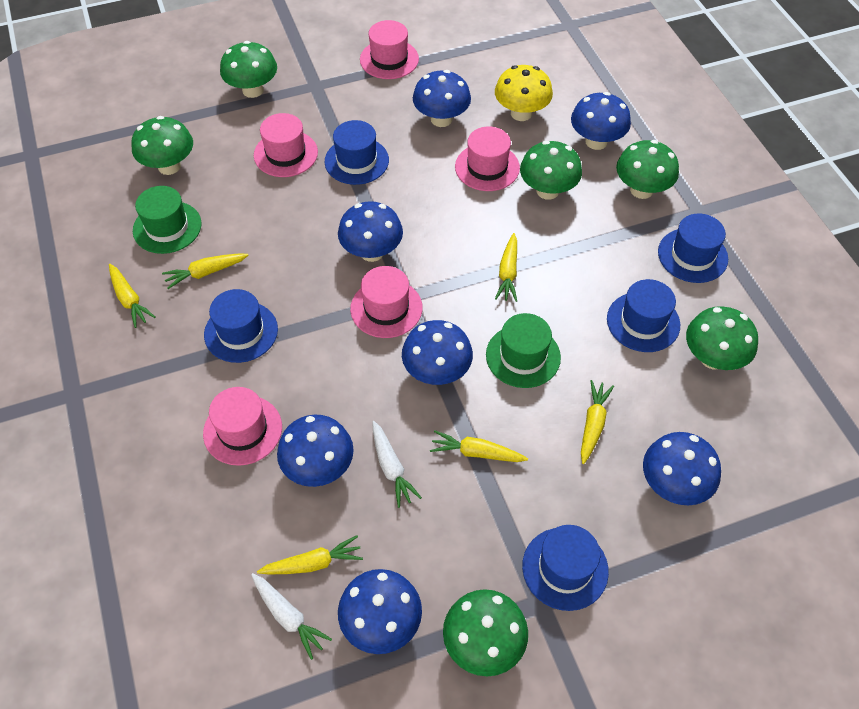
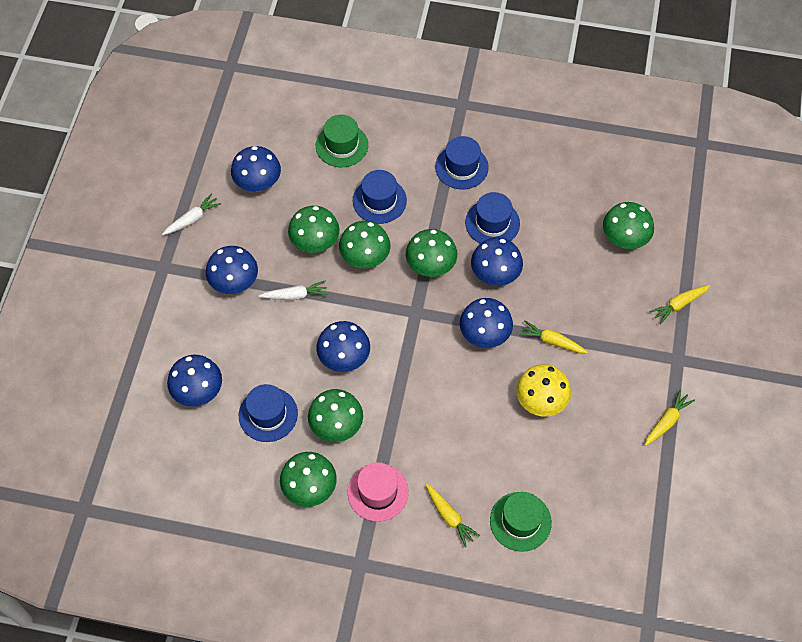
blue hat: 5 -> 4
blue mushroom: 7 -> 6
pink hat: 5 -> 1
yellow carrot: 6 -> 4

